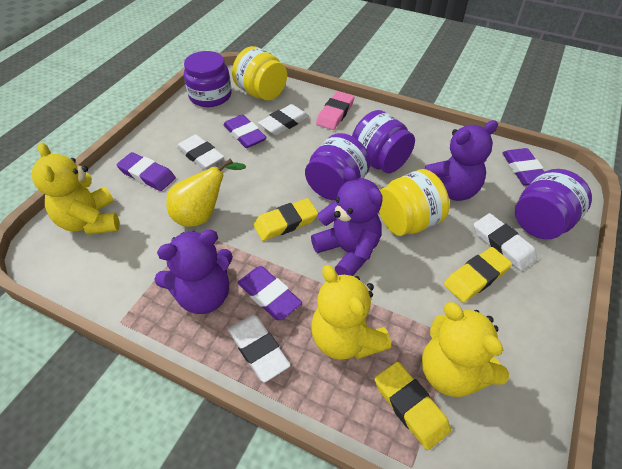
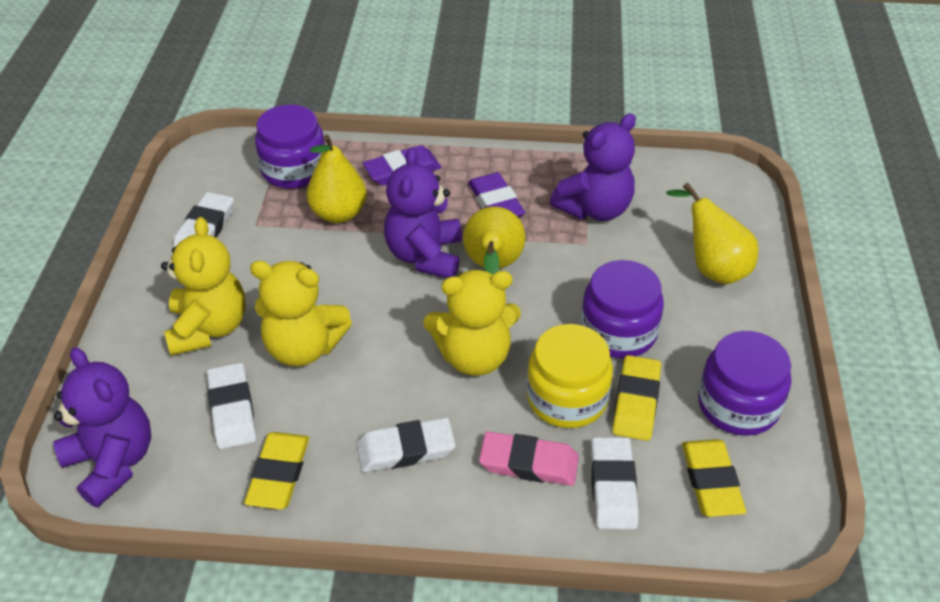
purple eraser: 4 -> 2
purple jar: 4 -> 3
yellow jar: 2 -> 1
yellow pear: 1 -> 3

